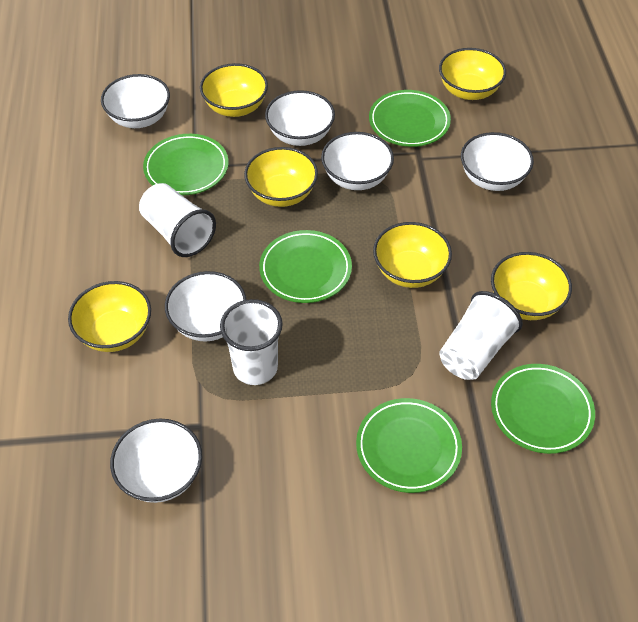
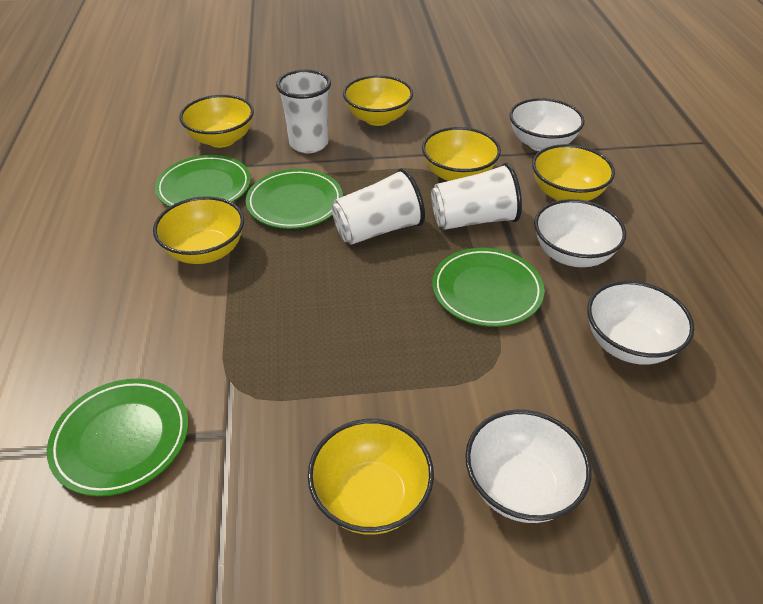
green plate: 5 -> 4
white bowl: 6 -> 4

